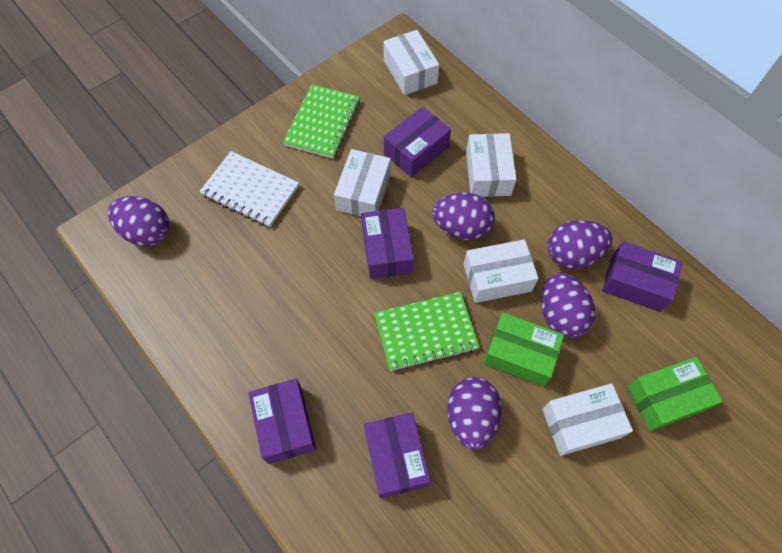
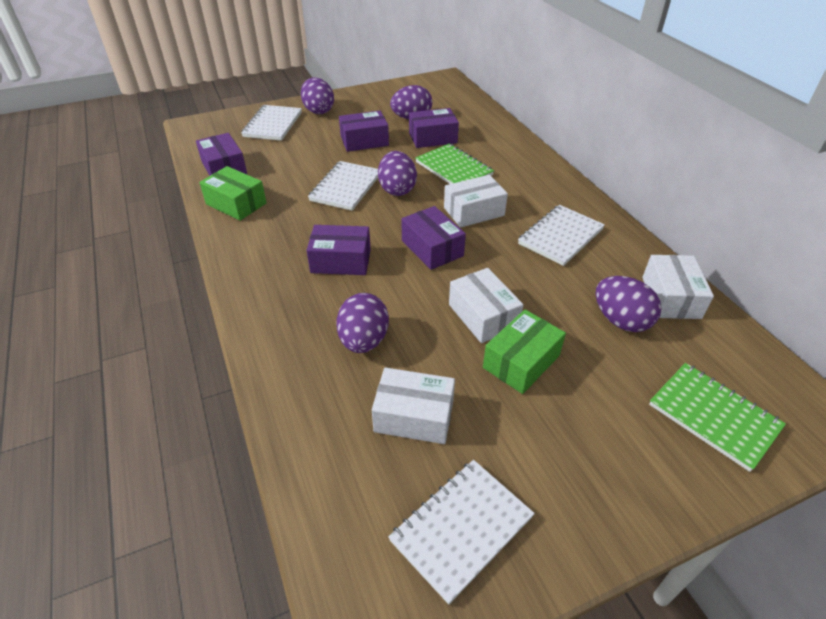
white box: 5 -> 4
white notebook: 1 -> 4

